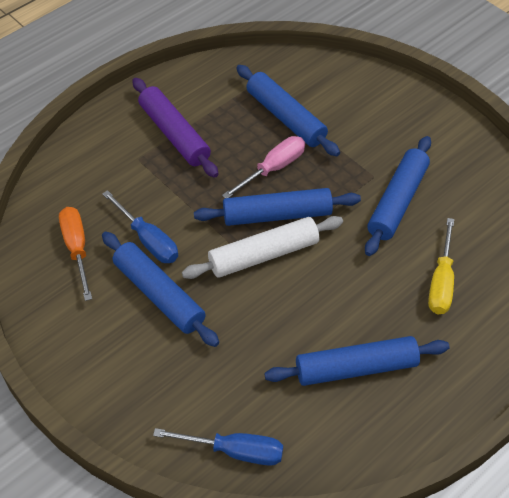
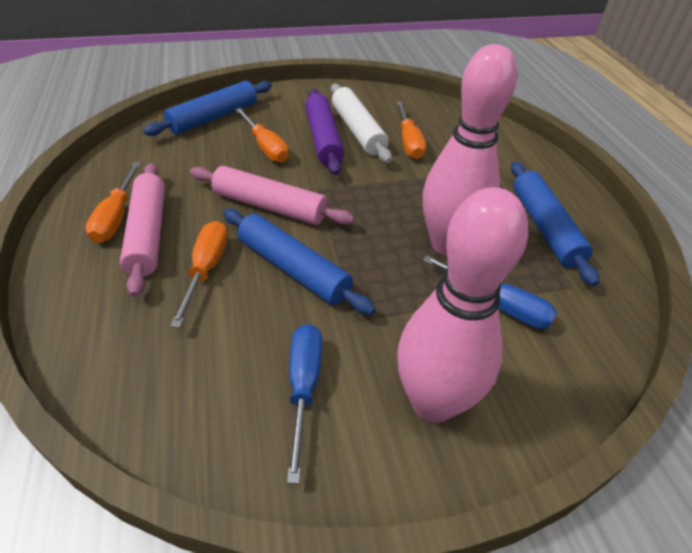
blue rolling pin: 5 -> 3
orange screwdriver: 1 -> 4
pink bowling pin: 0 -> 2
pink rolling pin: 0 -> 2
pink screwdriver: 1 -> 0
yellow screwdriver: 1 -> 0

